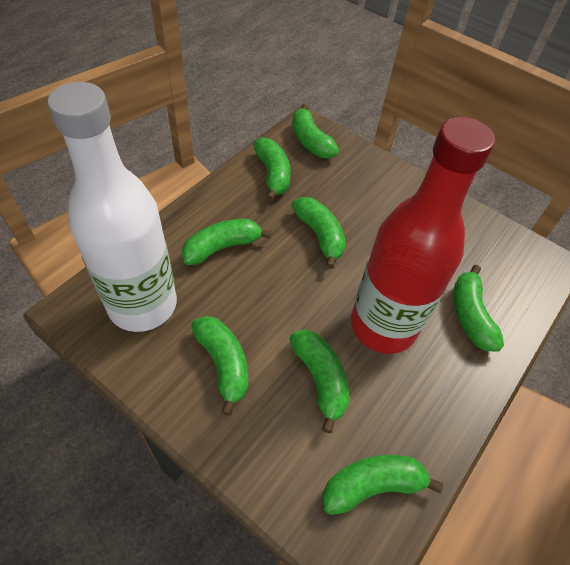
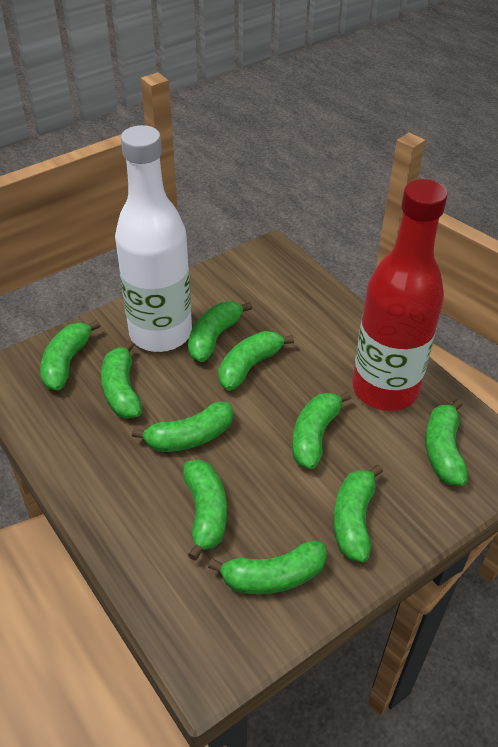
green banana: 8 -> 10

